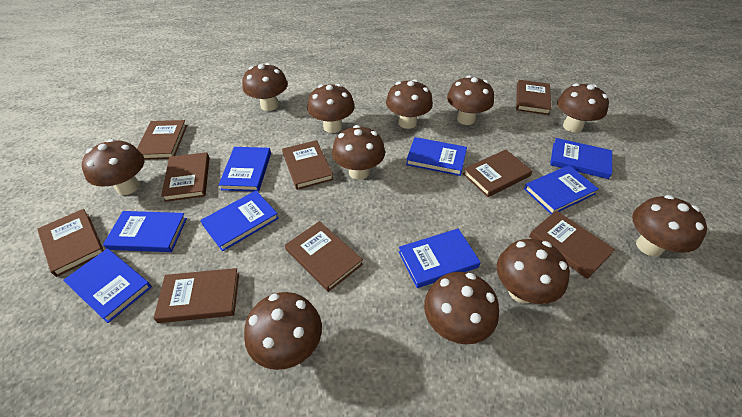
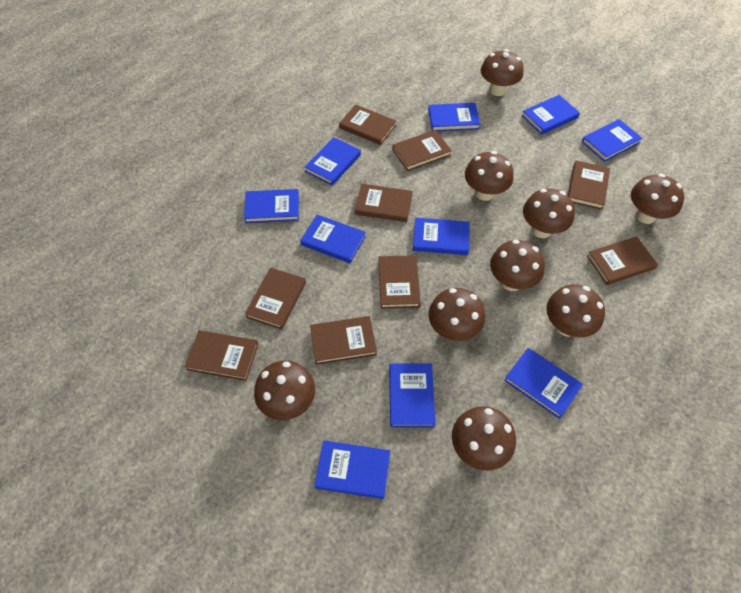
blue book: 8 -> 10
brown mushroom: 11 -> 9

